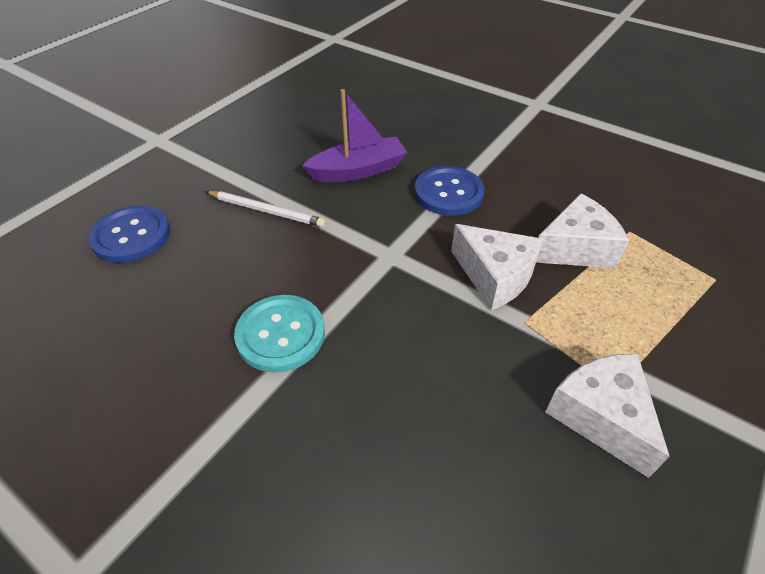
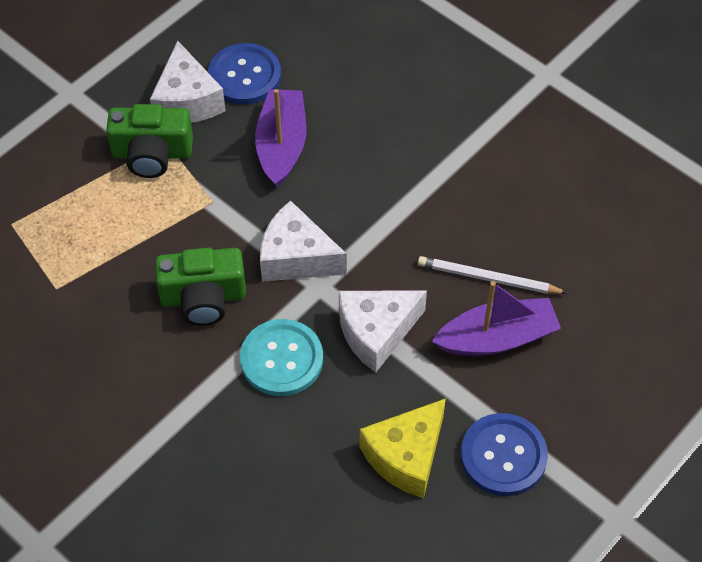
green camera: 0 -> 2
purple boat: 1 -> 2
yellow cheese: 0 -> 1

